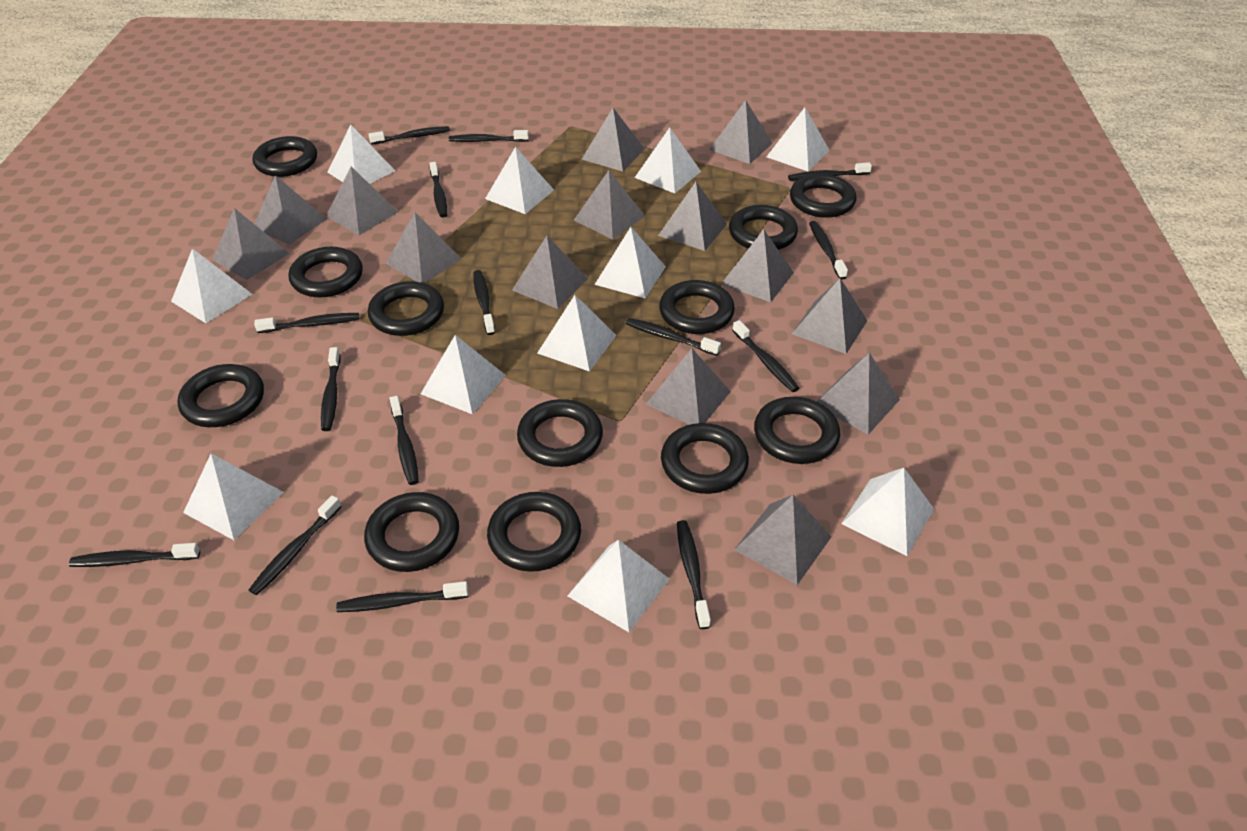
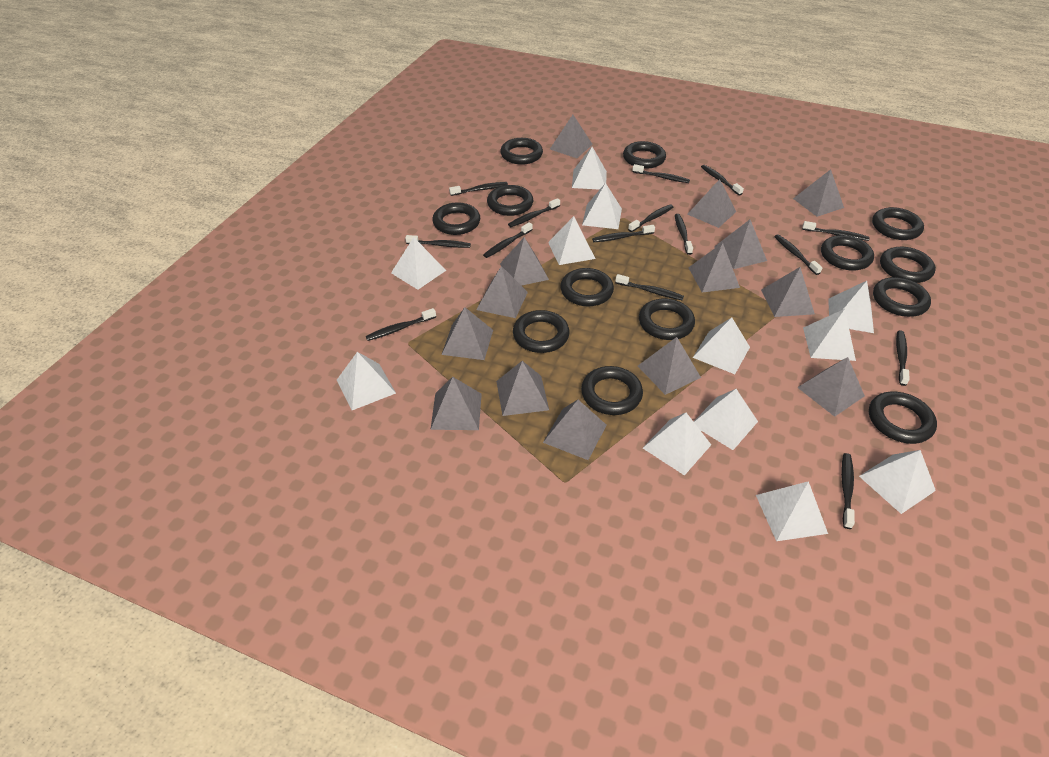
black ring: 12 -> 13
white pyramid: 11 -> 12

